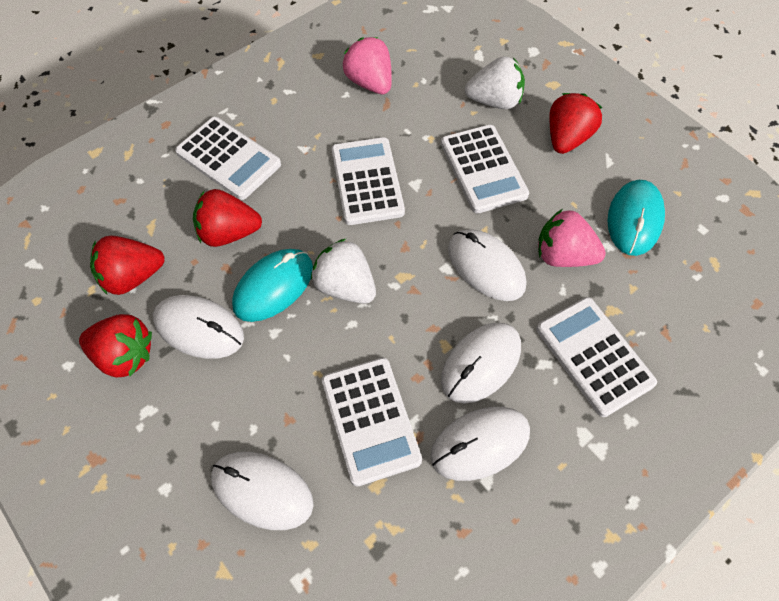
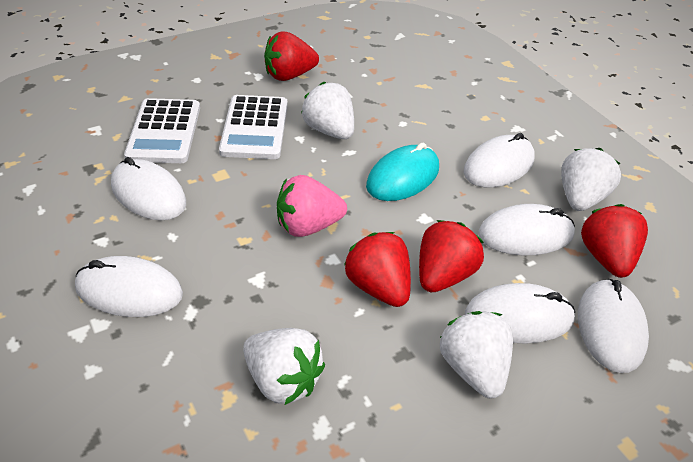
pink strawberry: 2 -> 1
turquoise mouse: 2 -> 1
white calculator: 5 -> 2
white mouse: 5 -> 6
white strawberry: 2 -> 4

